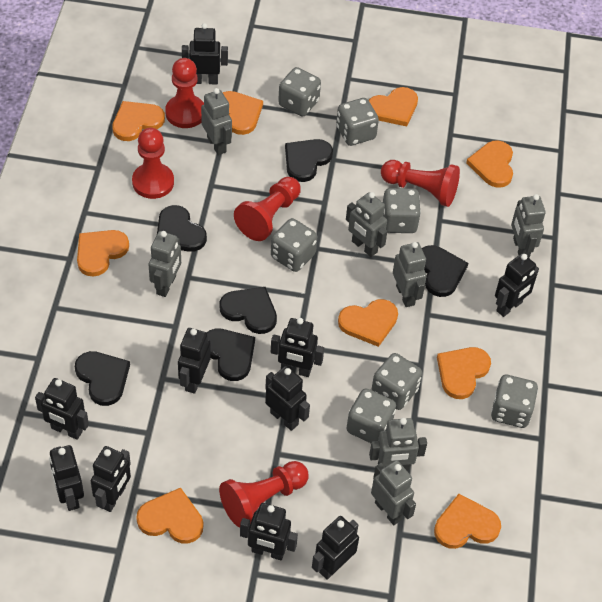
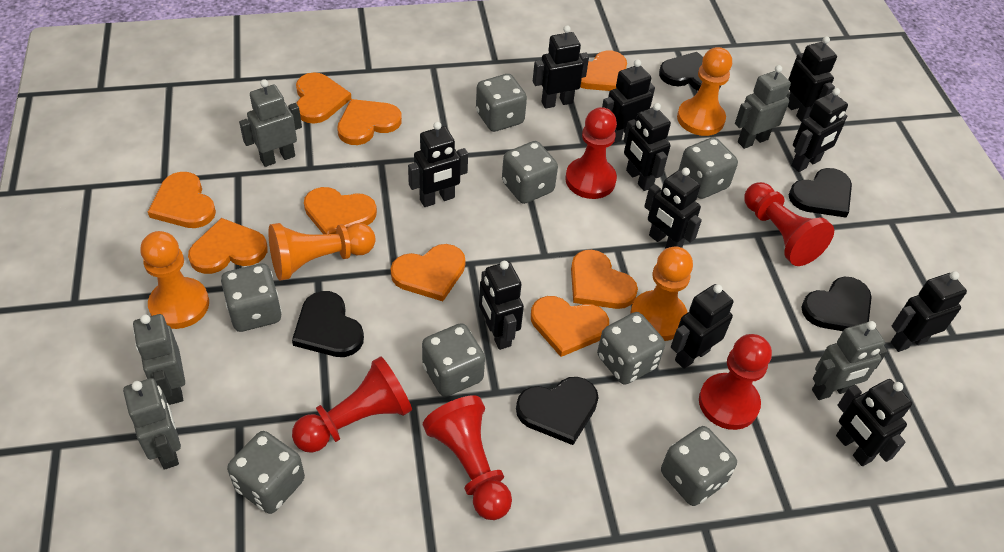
black heart: 6 -> 5
black robot: 10 -> 11
grey dice: 7 -> 8
grey robot: 7 -> 5
orange pawn: 0 -> 4

